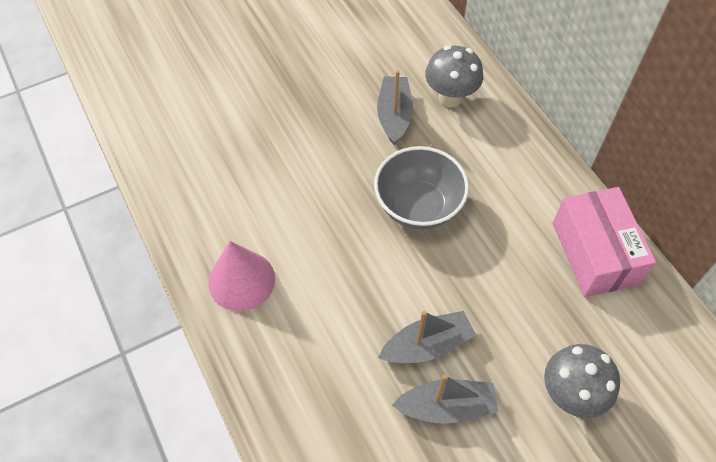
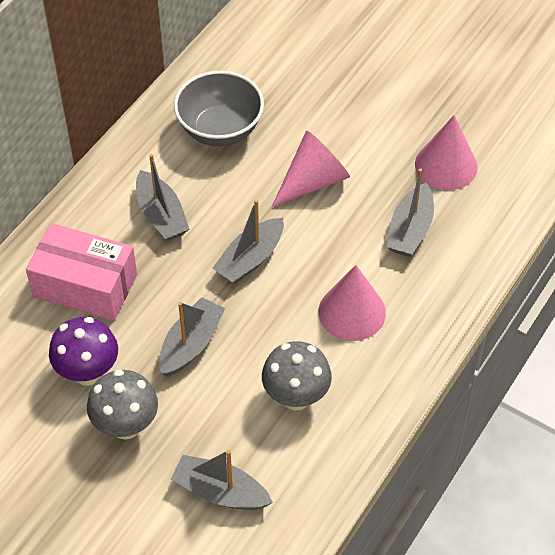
grey boat: 3 -> 5
pink cone: 1 -> 3
purple mushroom: 0 -> 1

